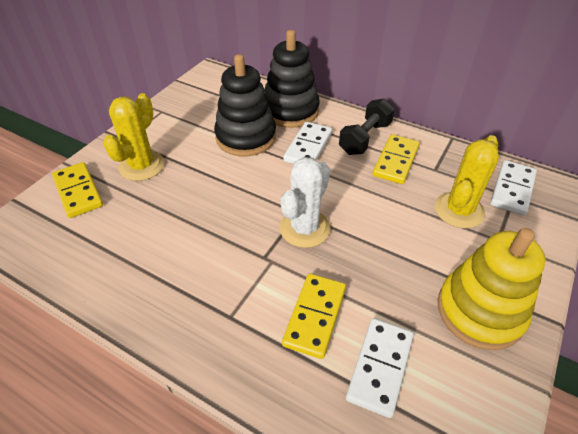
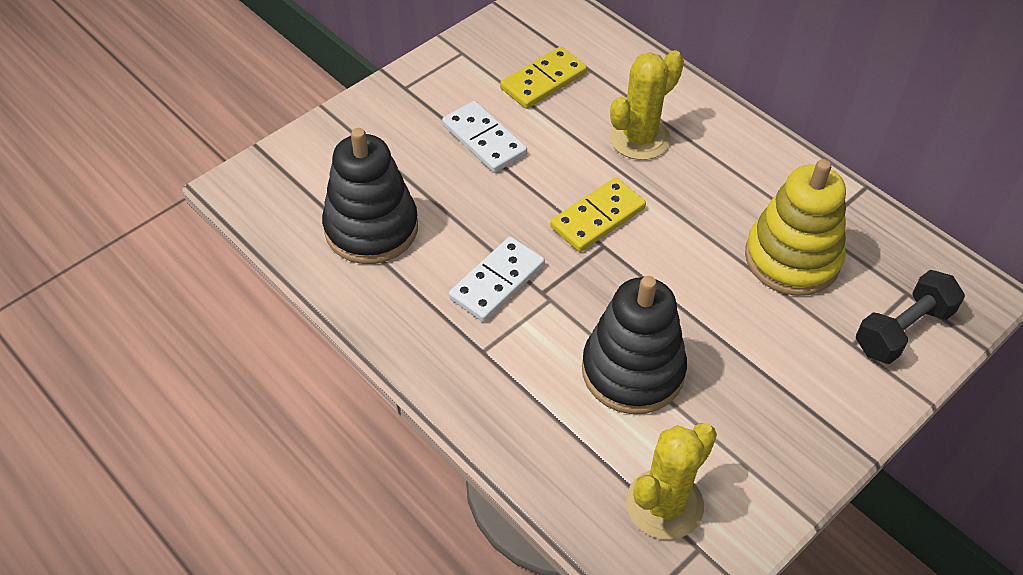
white cactus: 1 -> 0
white domino: 3 -> 2
yellow domino: 3 -> 2

